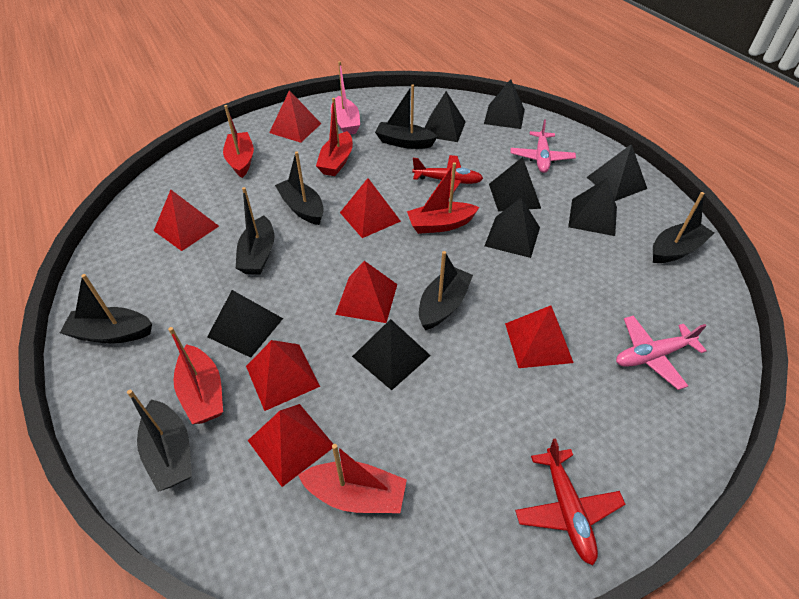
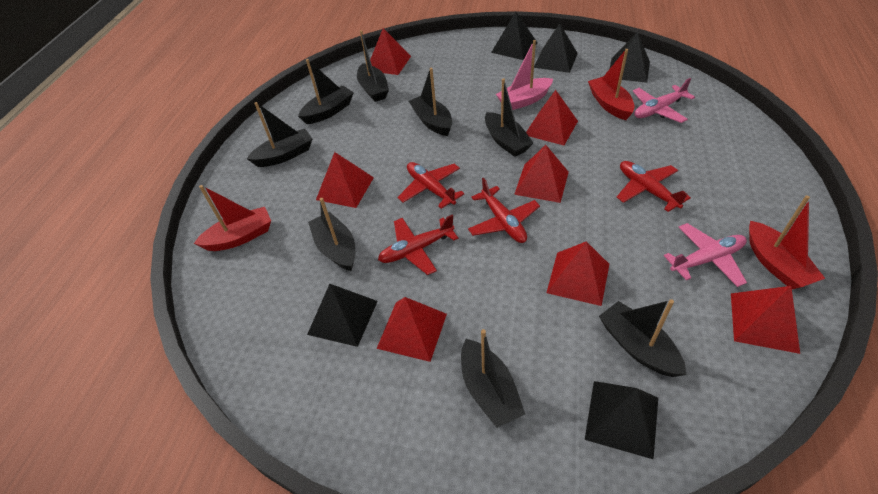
black boat: 7 -> 8
black pyramid: 8 -> 5
red boat: 5 -> 3
red plane: 2 -> 4

